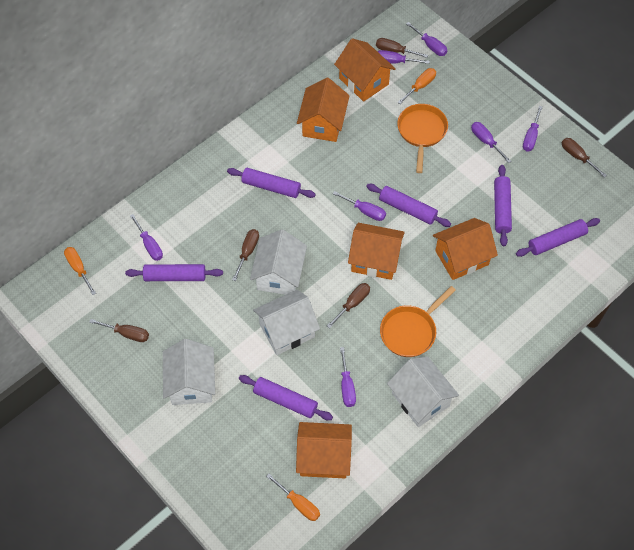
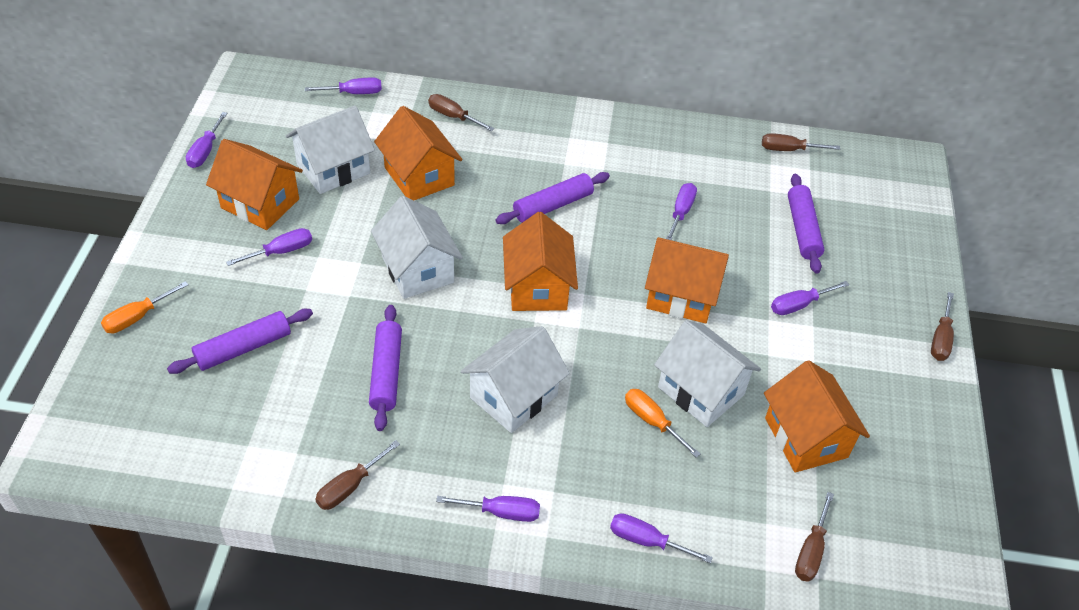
orange pan: 2 -> 0
orange screwdriver: 3 -> 2
purple rolling pin: 6 -> 4

